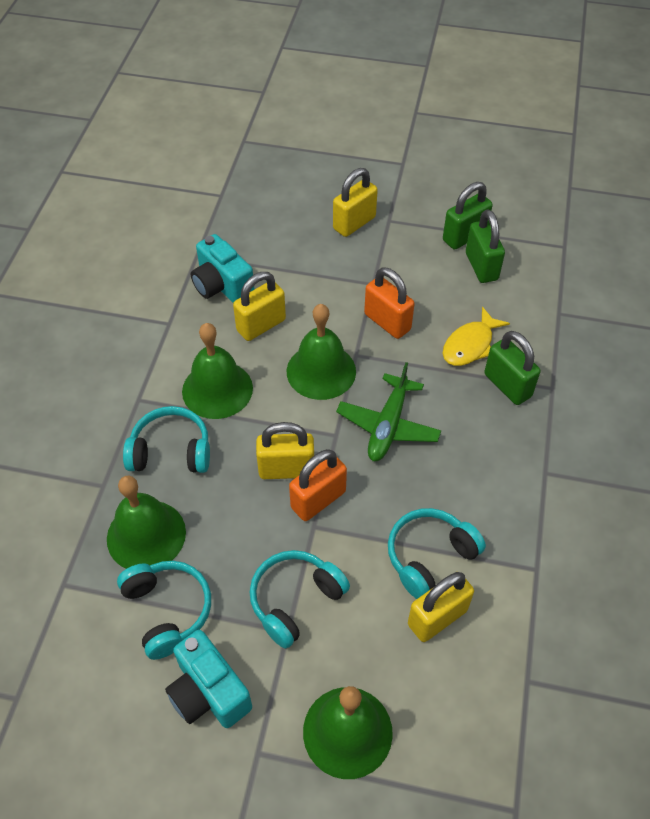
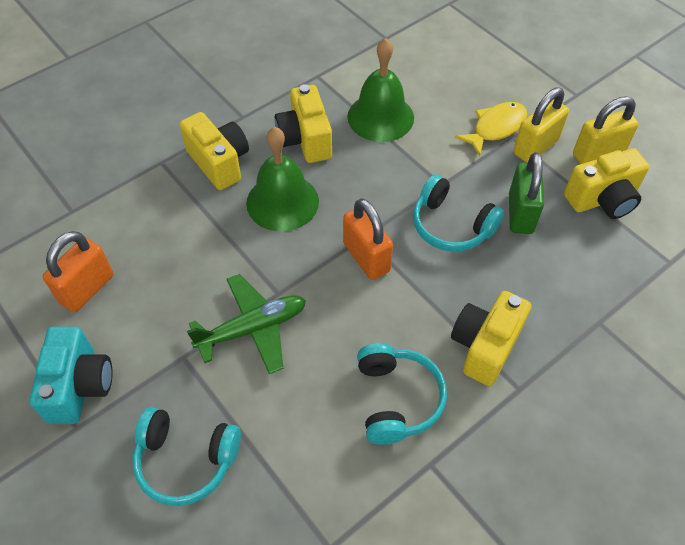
green bell: 4 -> 2
green padlock: 3 -> 1
turquoise camera: 2 -> 1
turquoise headphones: 4 -> 3
yellow camera: 0 -> 4
yellow padlock: 4 -> 2

